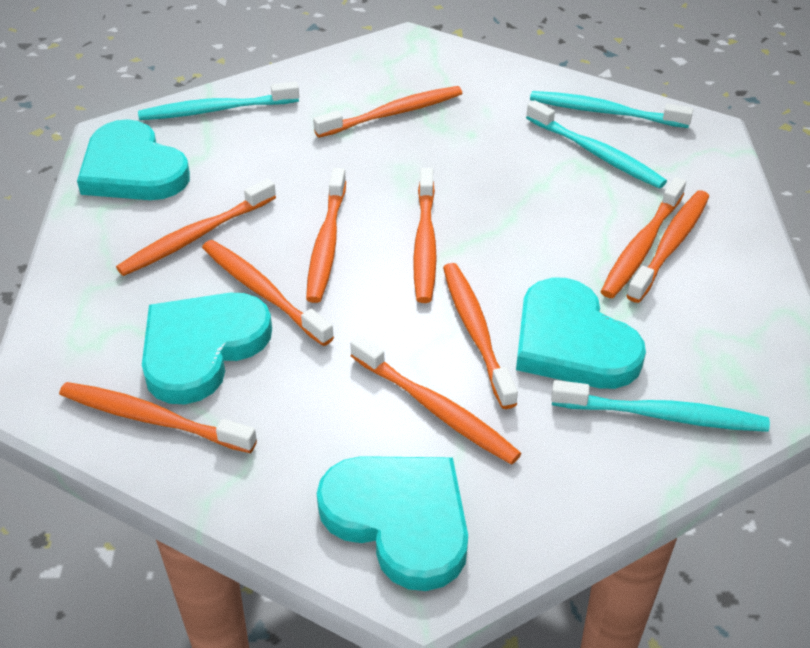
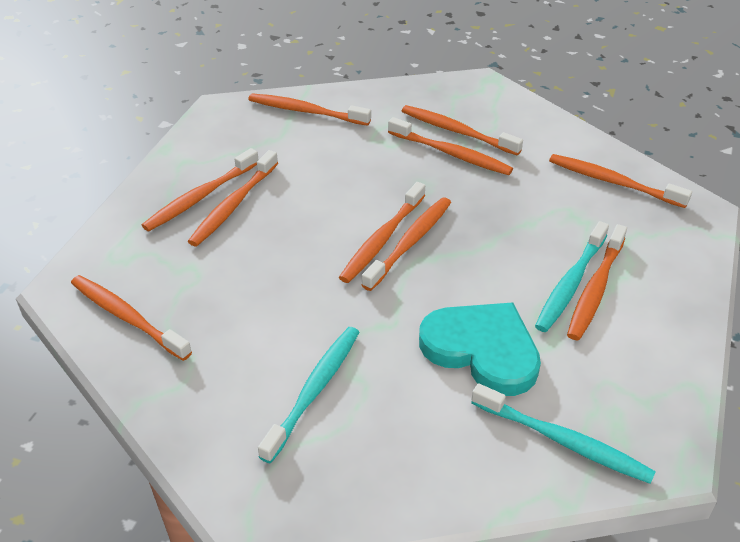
turquoise heart: 4 -> 1
turquoise toothbrush: 4 -> 3

